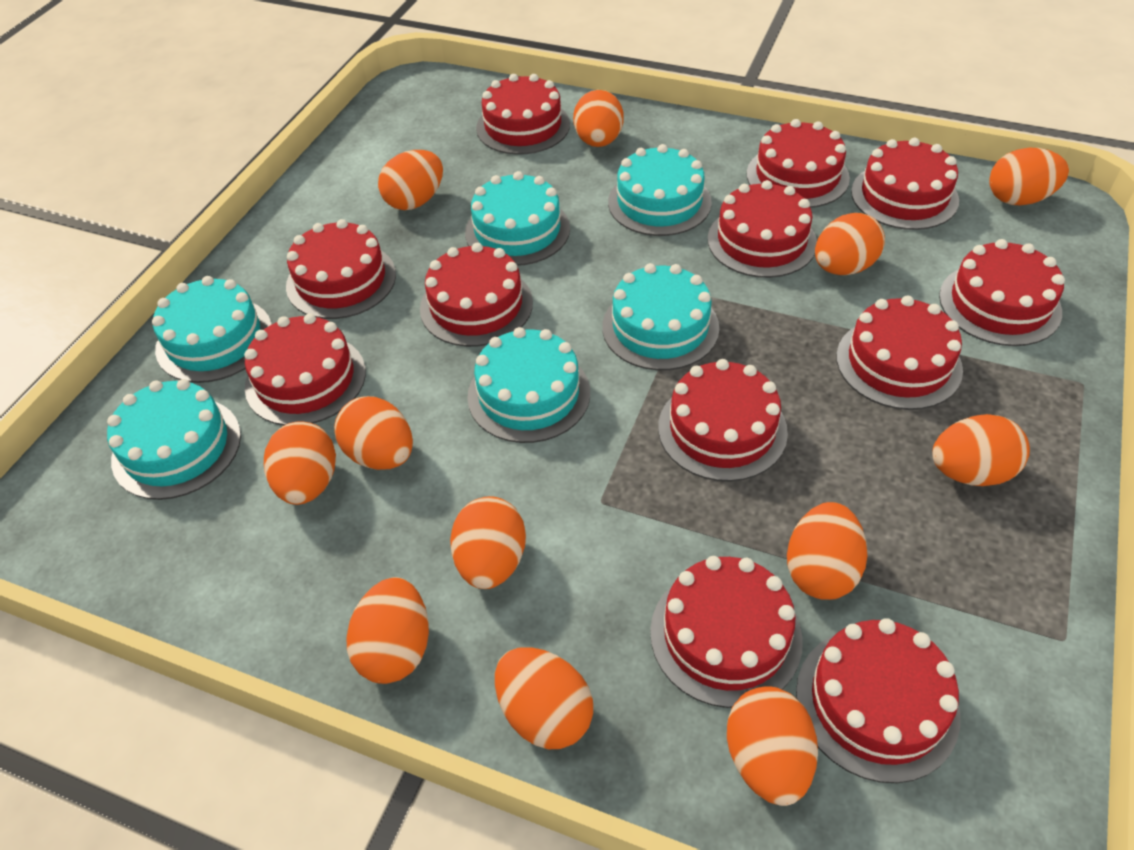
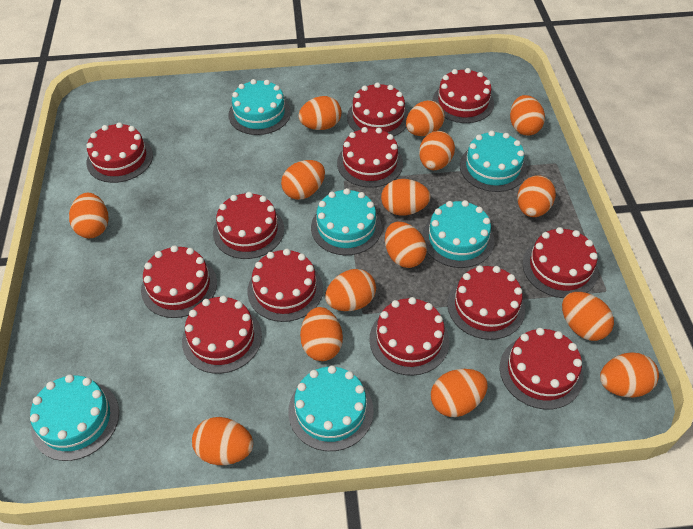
orange egg: 12 -> 15

